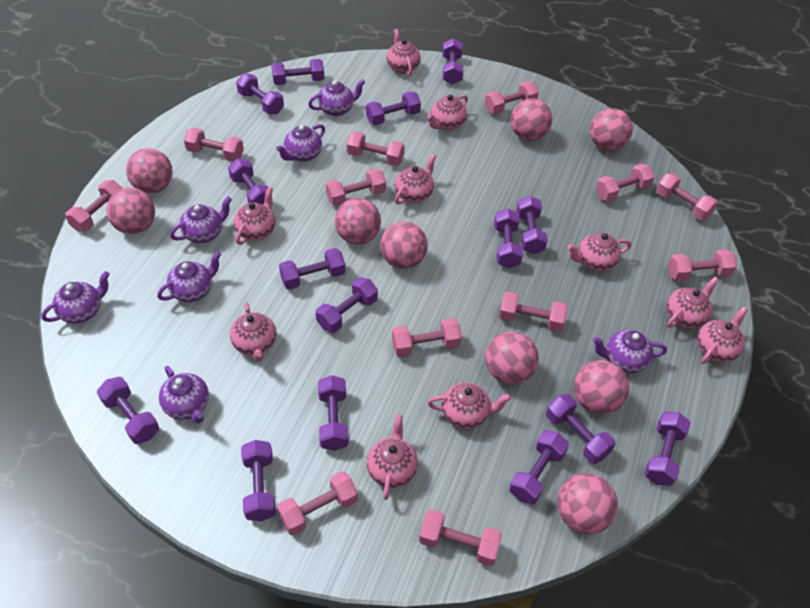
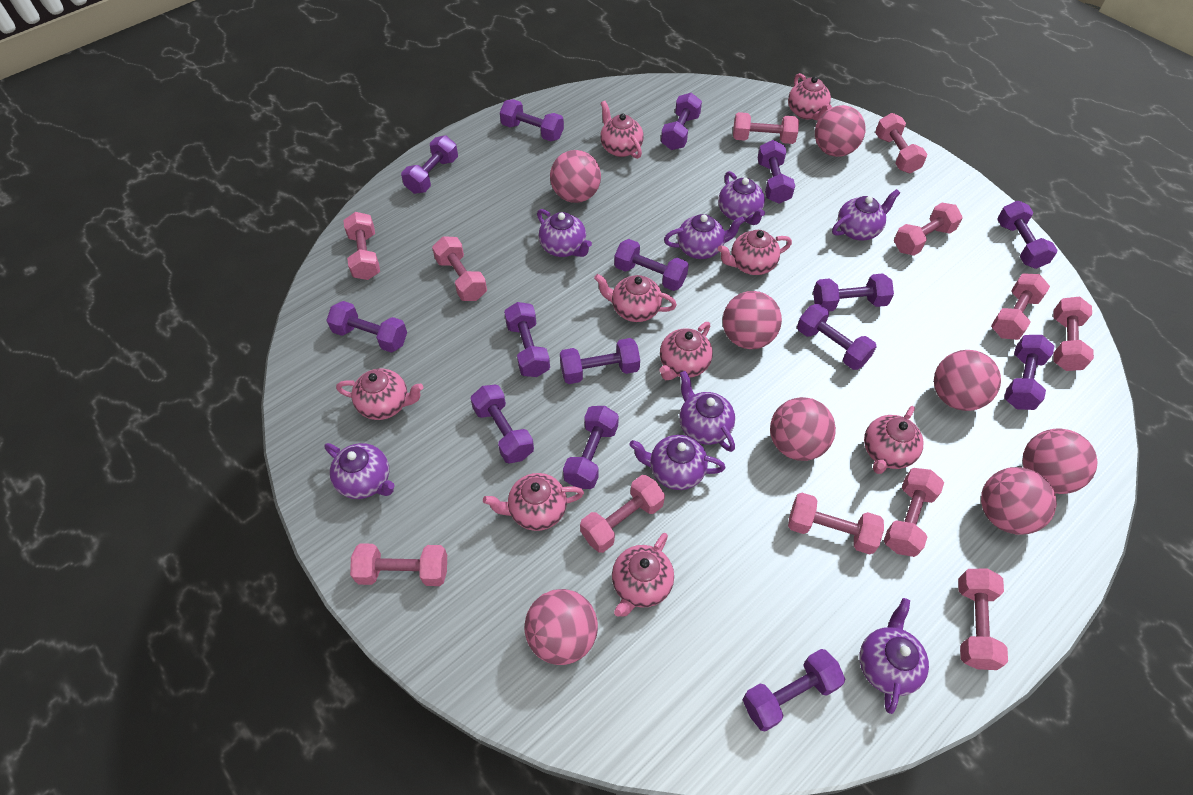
pink ball: 9 -> 8
pink teapot: 10 -> 9
purple teapot: 7 -> 8

